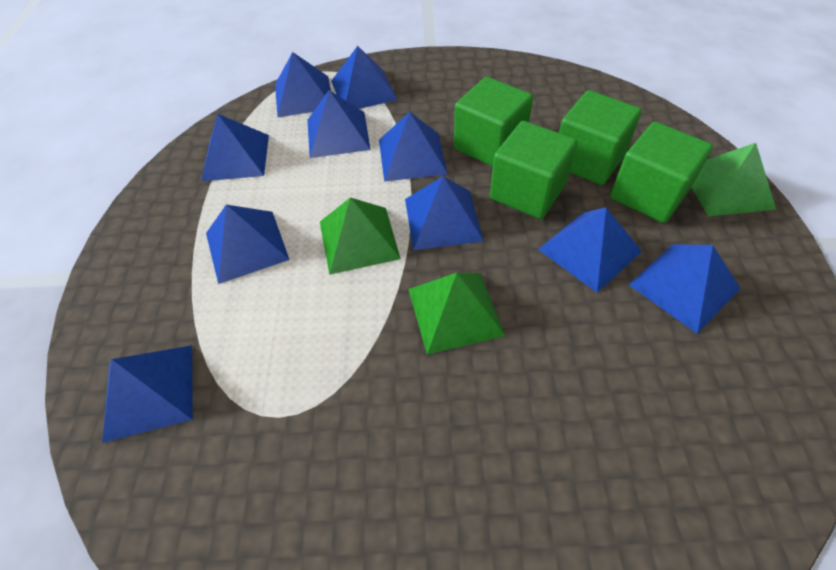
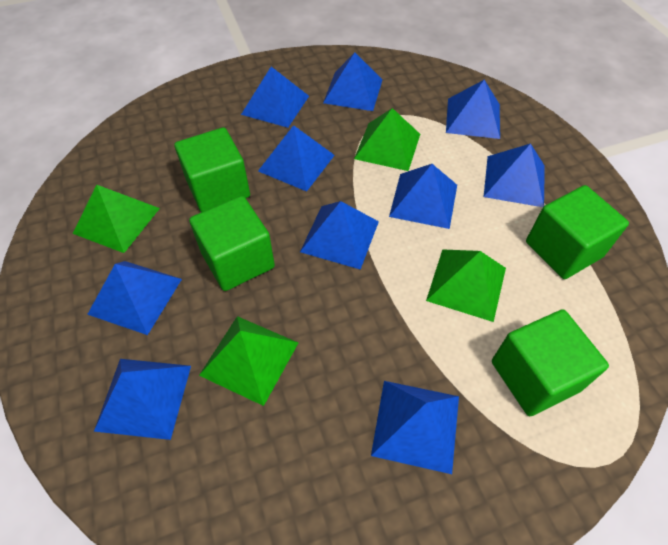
green pyramid: 3 -> 4

